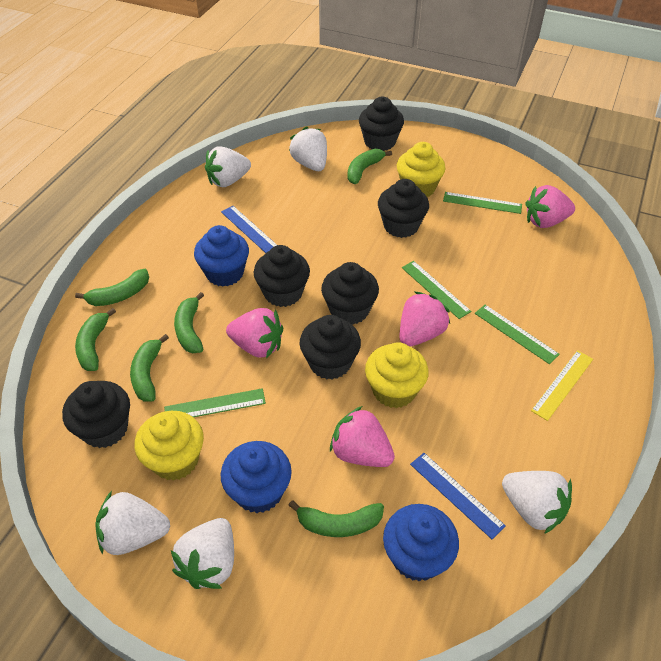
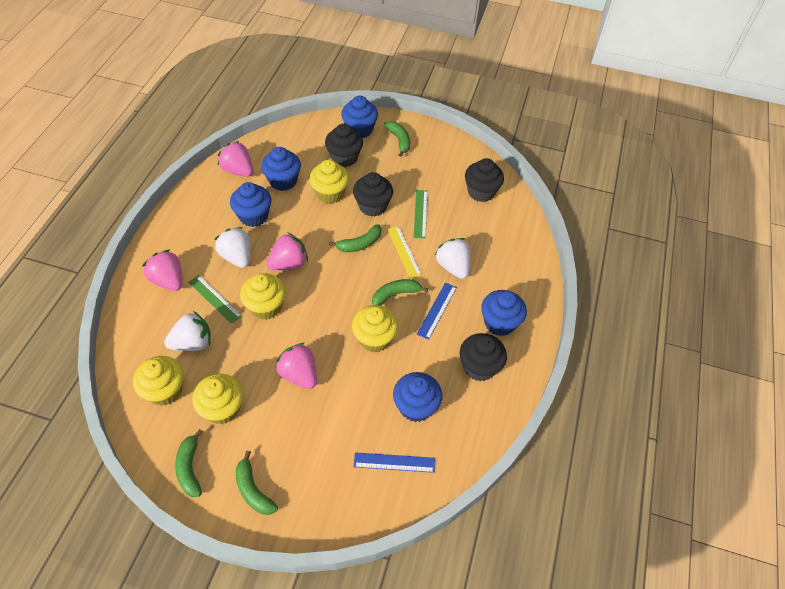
black cupcake: 6 -> 4
blue cupcake: 3 -> 5
green banana: 6 -> 5
green ruler: 4 -> 2
white strawberry: 5 -> 3
yellow cupcake: 3 -> 5

